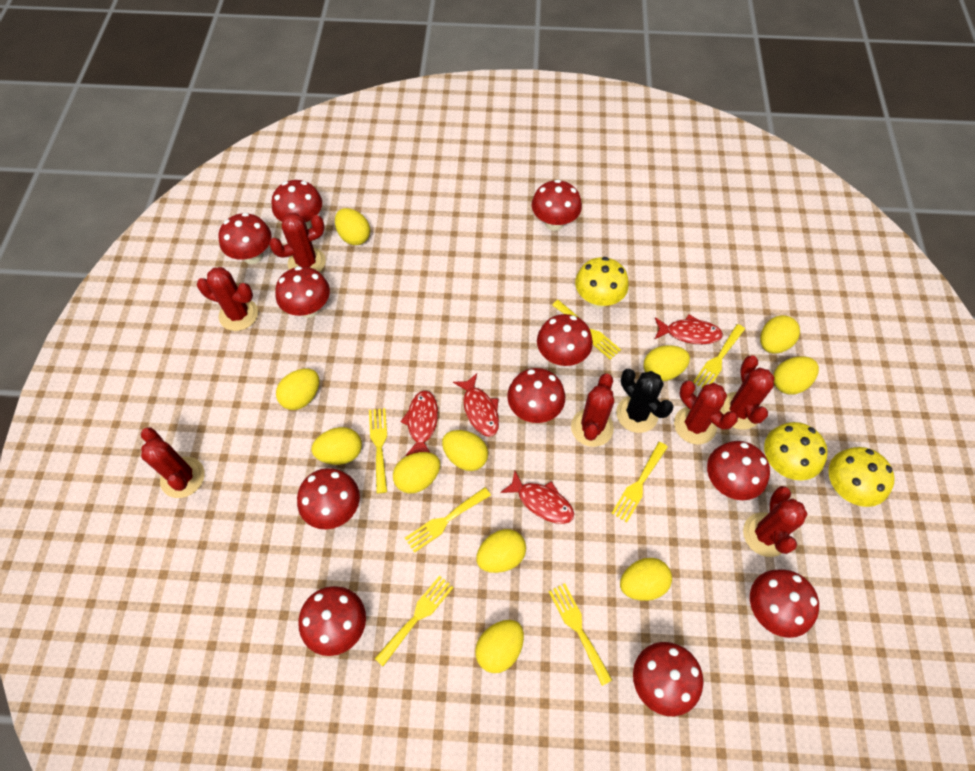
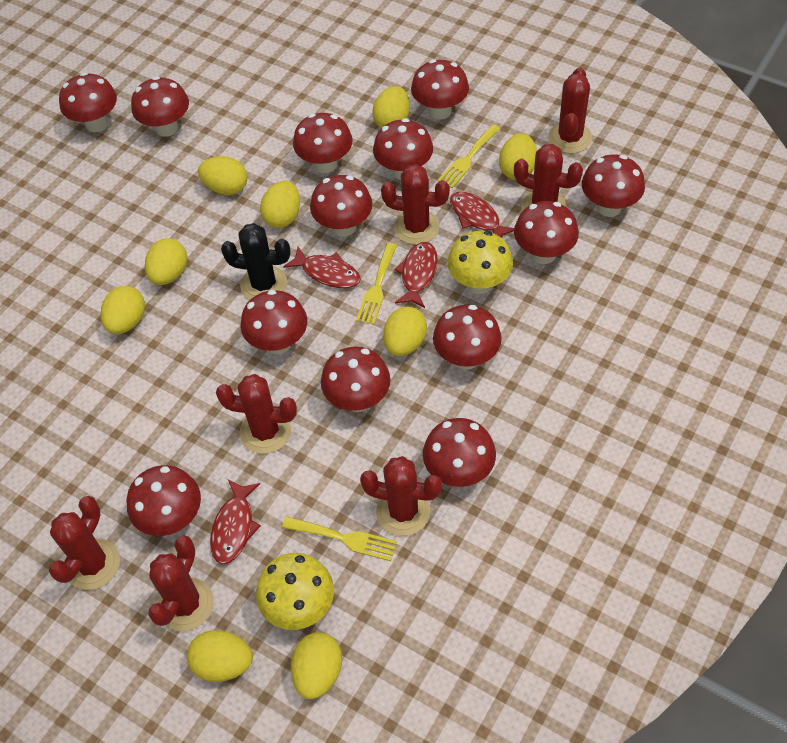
red mushroom: 11 -> 13
yellow egg: 11 -> 9
yellow fork: 7 -> 3
yellow mushroom: 3 -> 2

